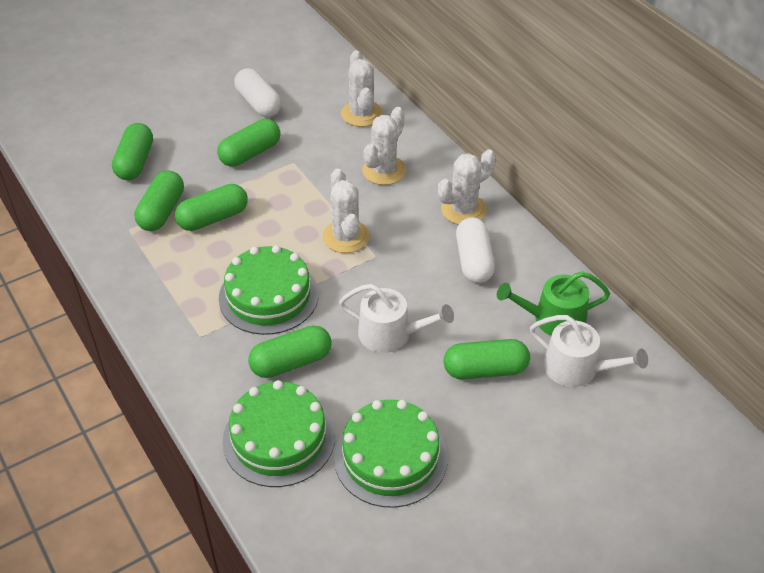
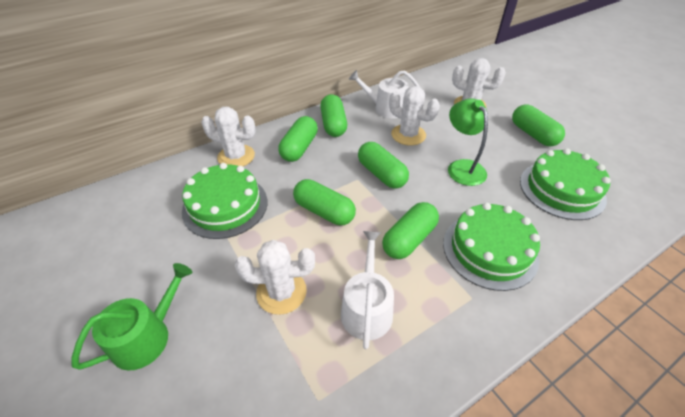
green lamp: 0 -> 1
white capsule: 2 -> 0

